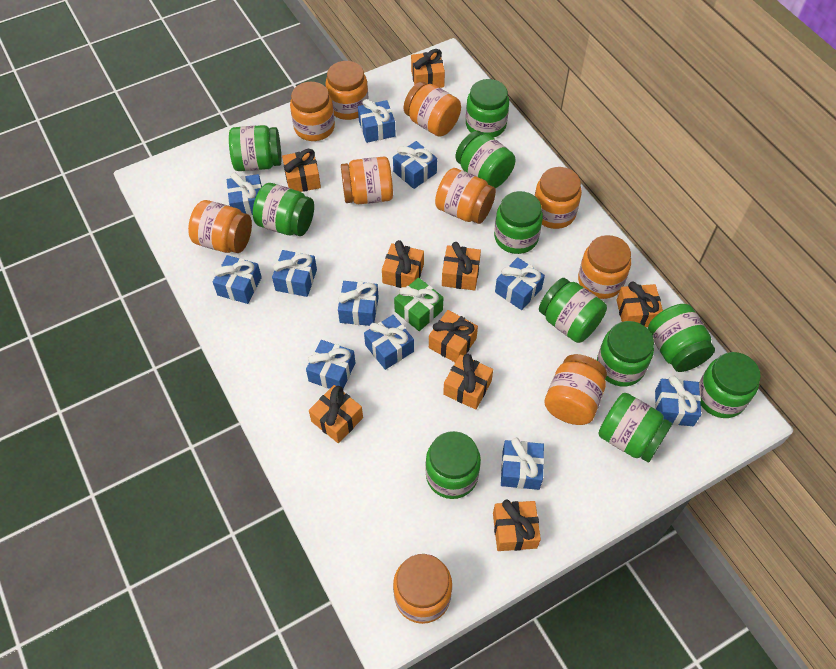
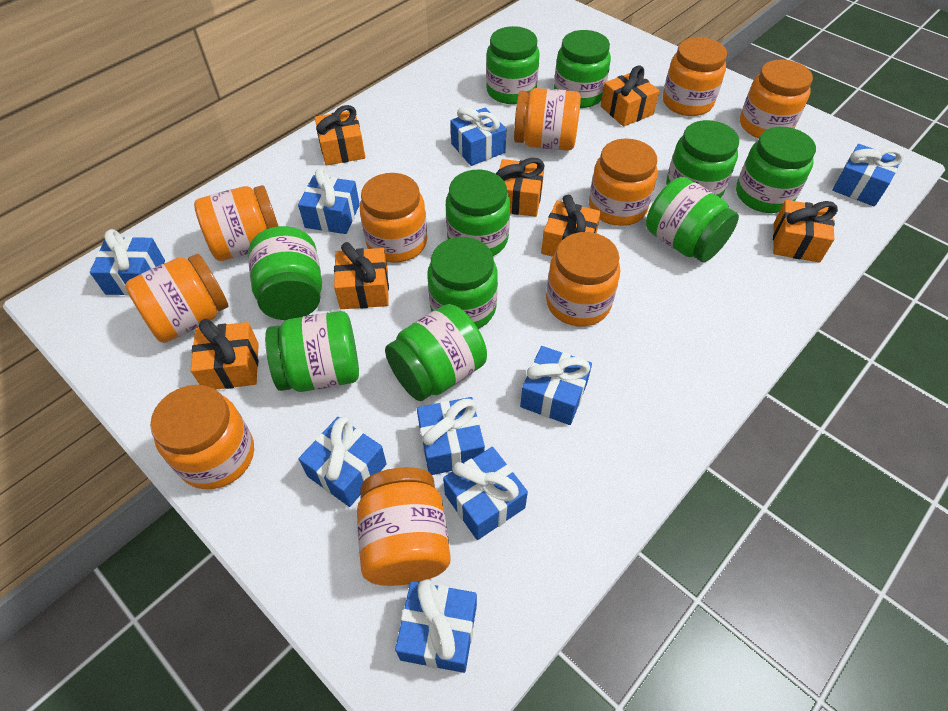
blue gift: 11 -> 9
green gift: 1 -> 0
green jar: 11 -> 10
orange gift: 9 -> 7

